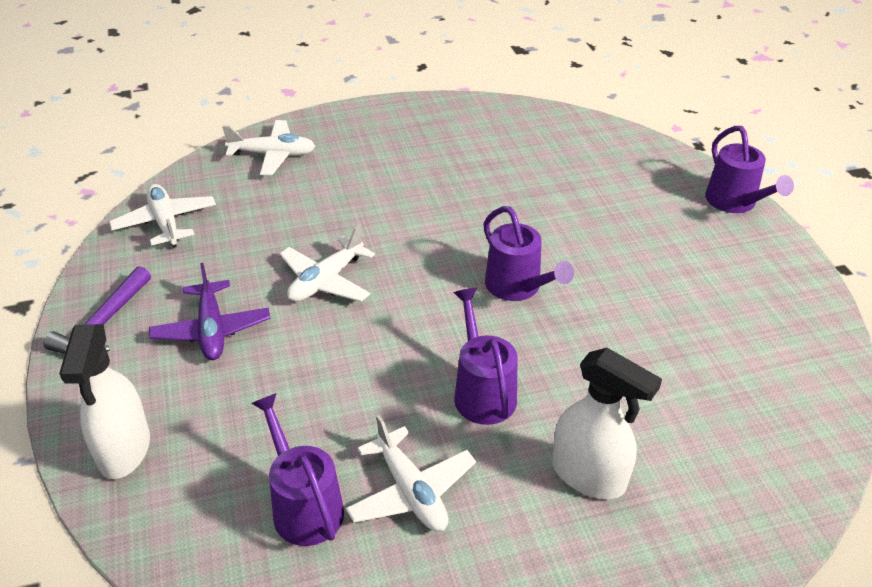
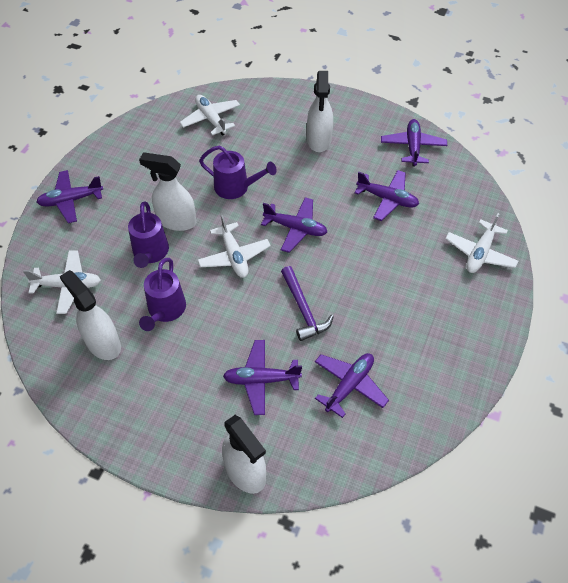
purple plane: 1 -> 6
purple watering can: 4 -> 3
white spray bottle: 2 -> 4

